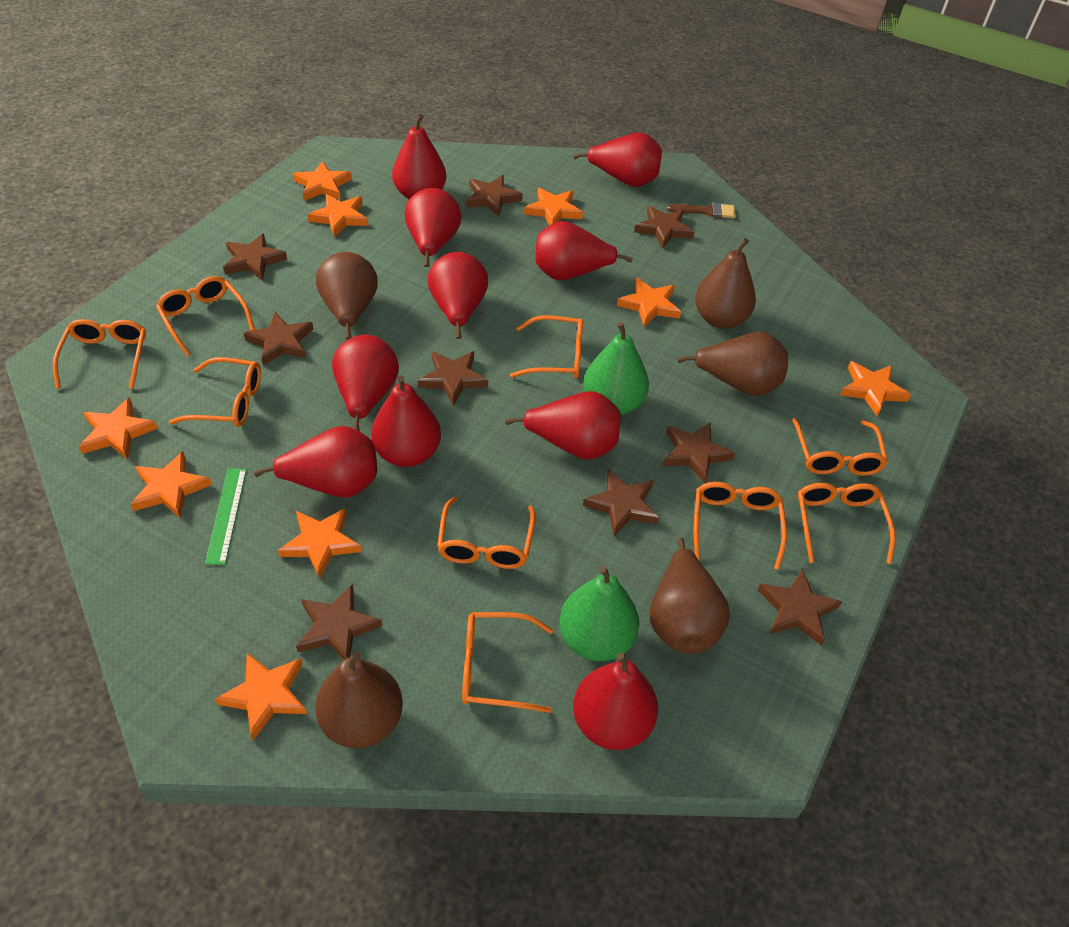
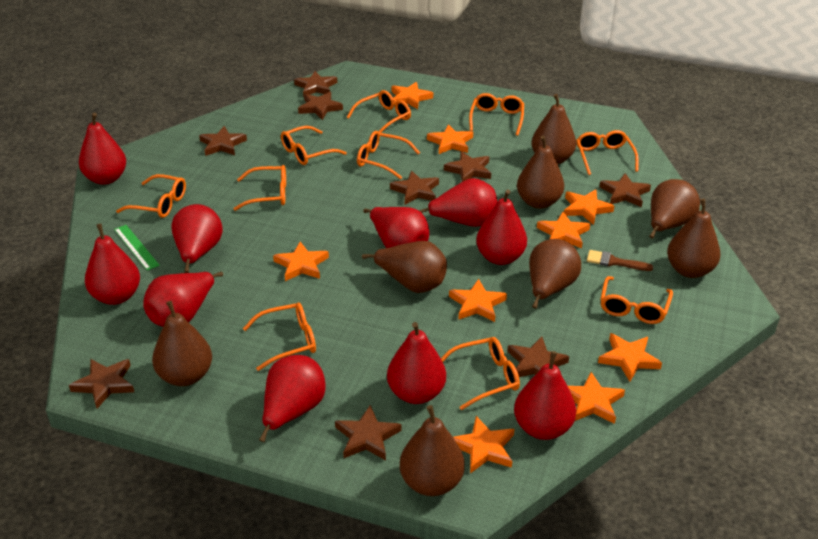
brown pear: 5 -> 8
green pear: 2 -> 0
orange glasses: 9 -> 10

